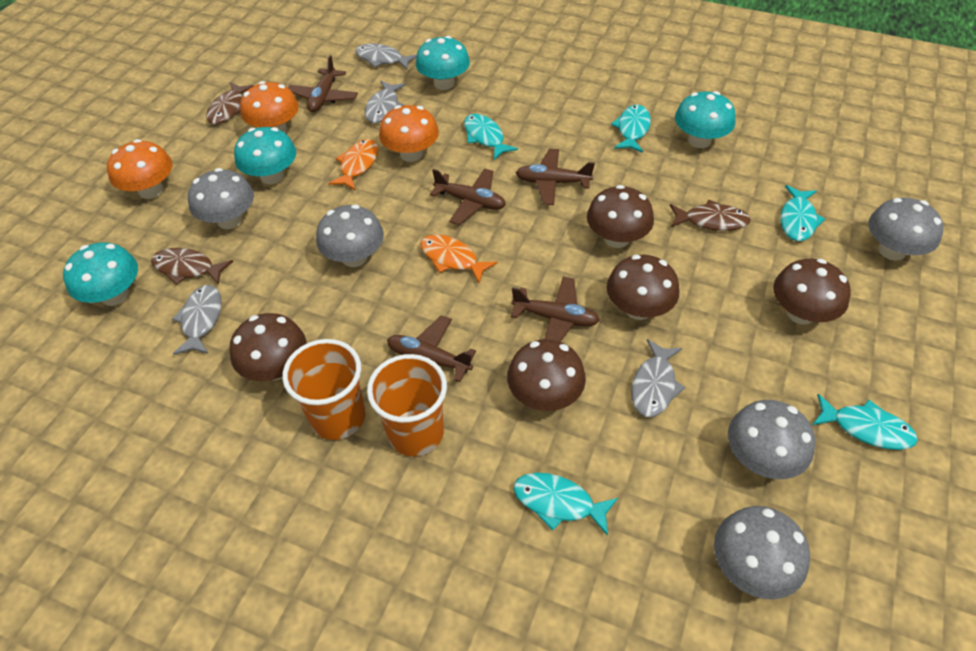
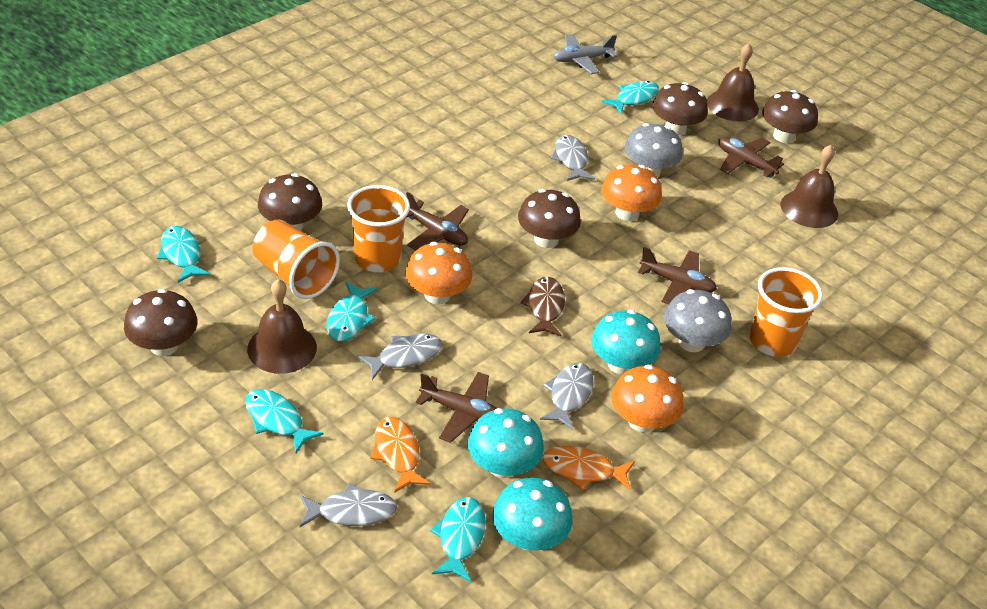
brown bell: 0 -> 3
brown fish: 3 -> 1
brown plane: 5 -> 4
grey mushroom: 5 -> 2
grey plane: 0 -> 1
orange cup: 2 -> 3
turquoise mushroom: 4 -> 3

